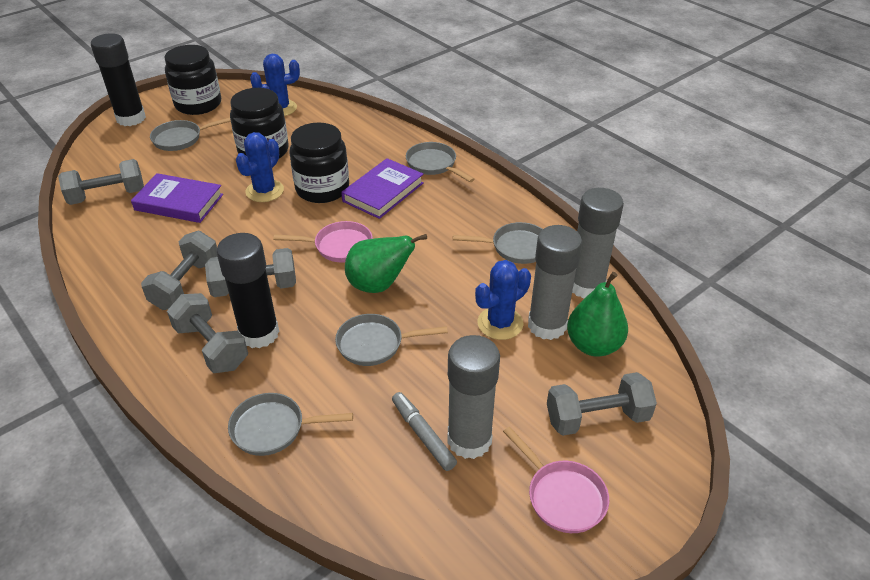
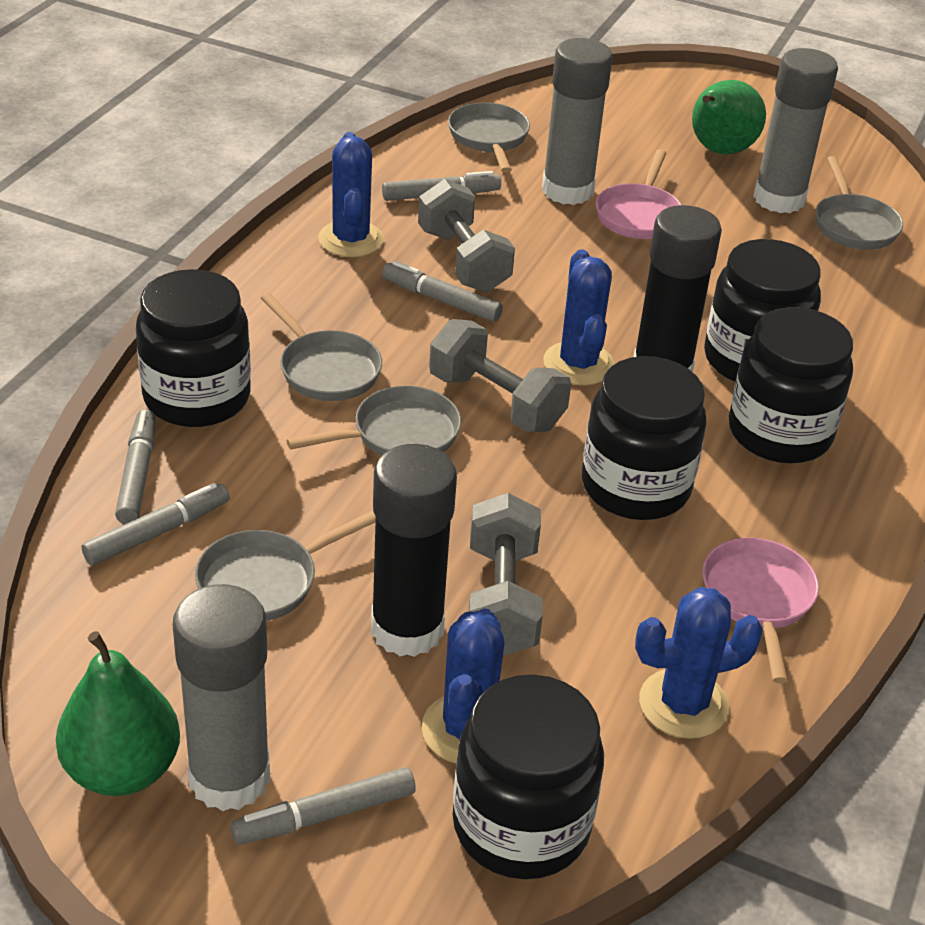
black jar: 3 -> 5
blue cactus: 3 -> 4
grey dumbbell: 5 -> 3
grey marker: 1 -> 5
purple book: 2 -> 0

